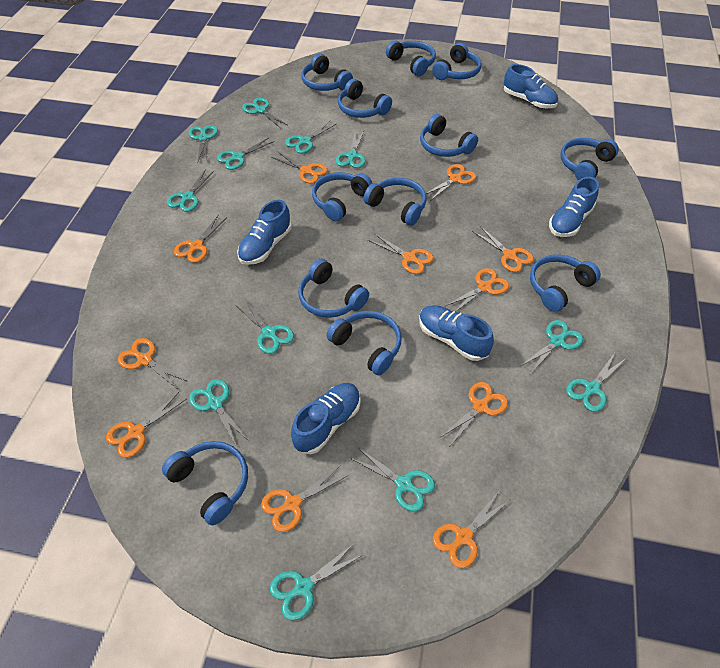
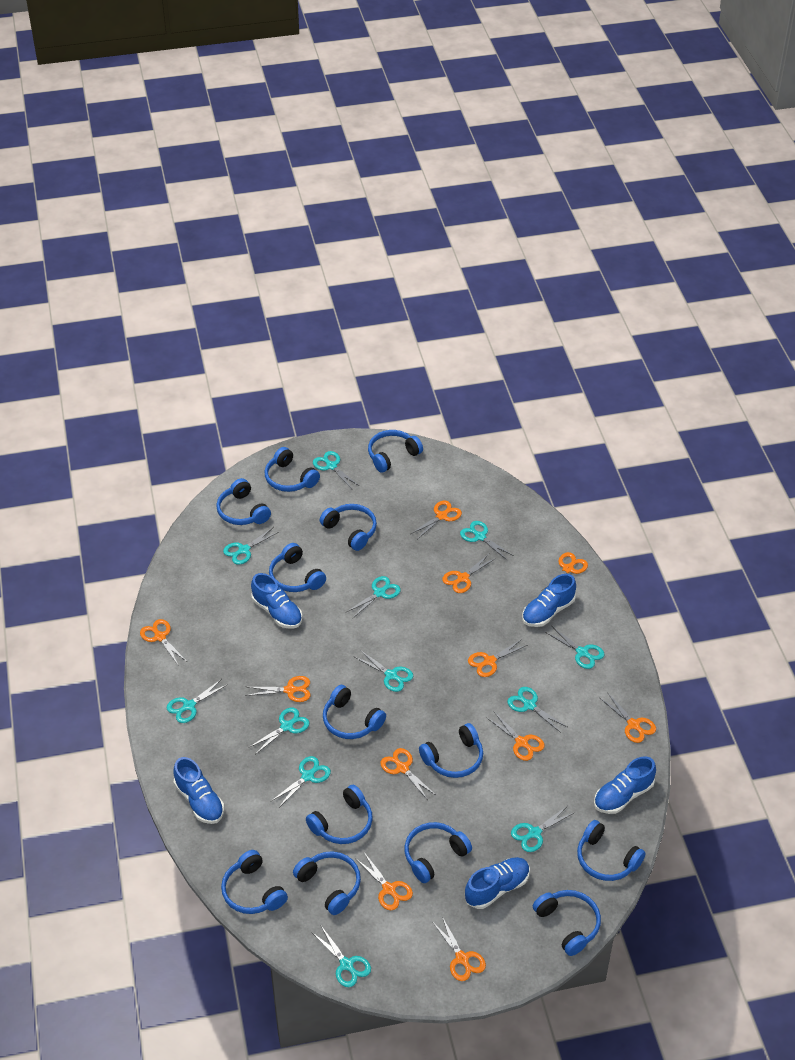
blue headphones: 12 -> 13

